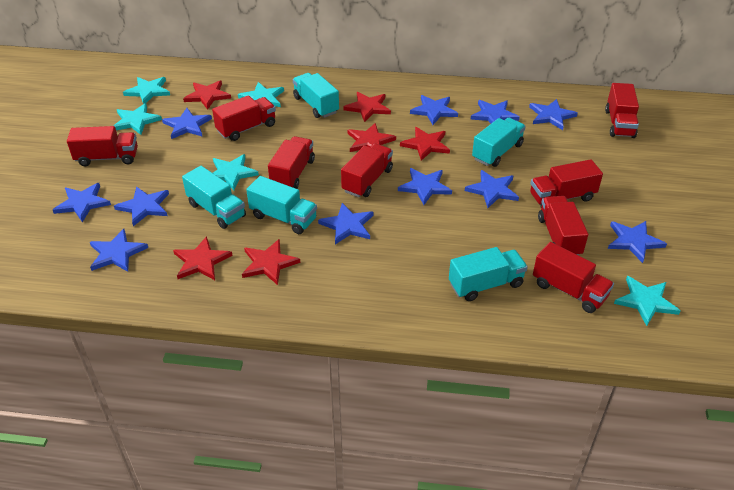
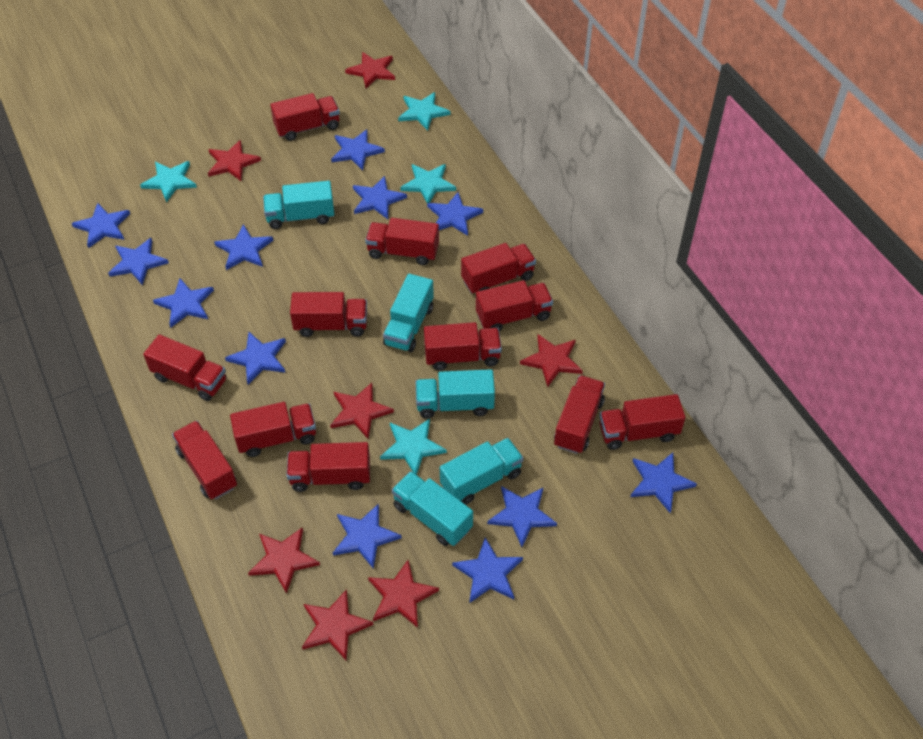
blue star: 11 -> 12
red star: 6 -> 7
red truck: 8 -> 12
turquoise star: 5 -> 4

